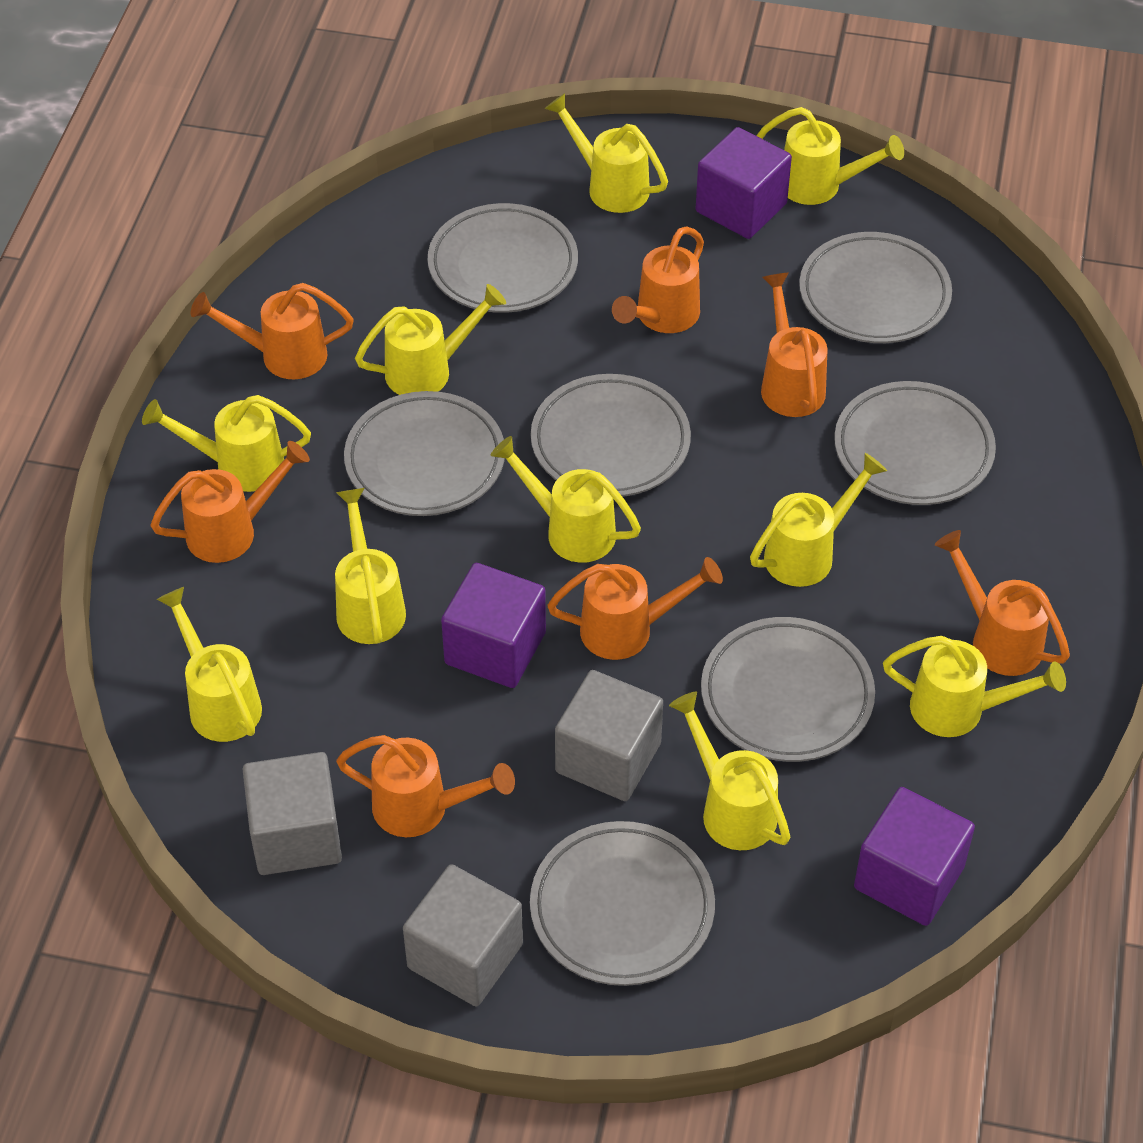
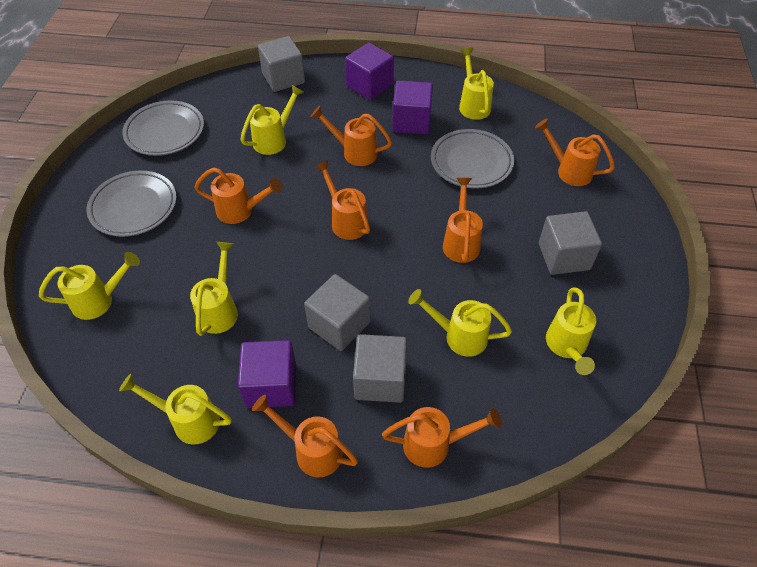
grey cube: 3 -> 4
grey plate: 7 -> 3
yellow watering can: 10 -> 7

